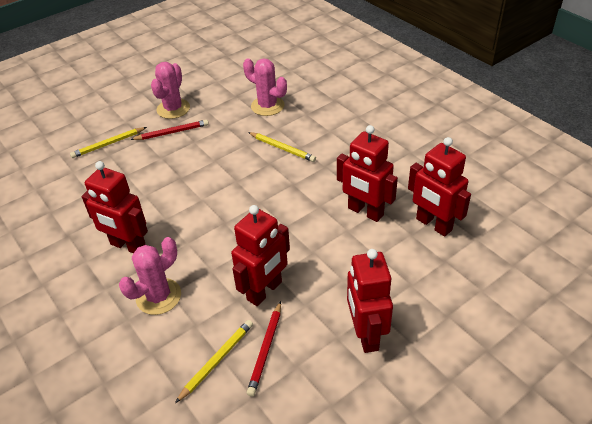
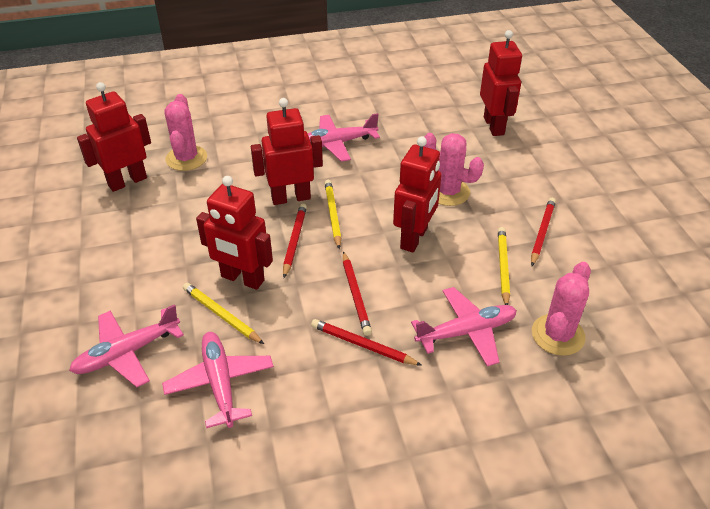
pink plane: 0 -> 4
red pencil: 2 -> 4

